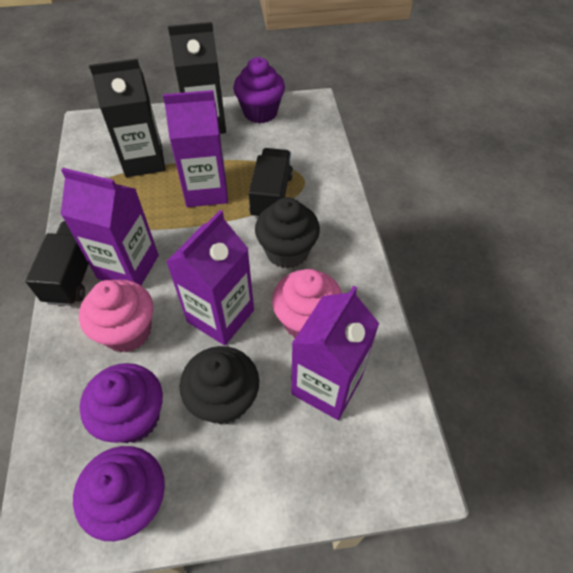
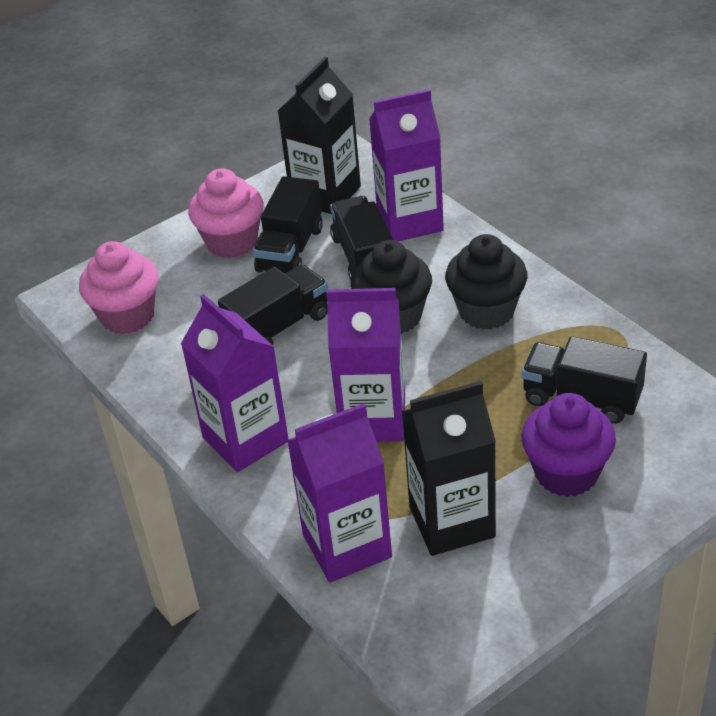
black truck: 2 -> 4
purple cupcake: 3 -> 1

